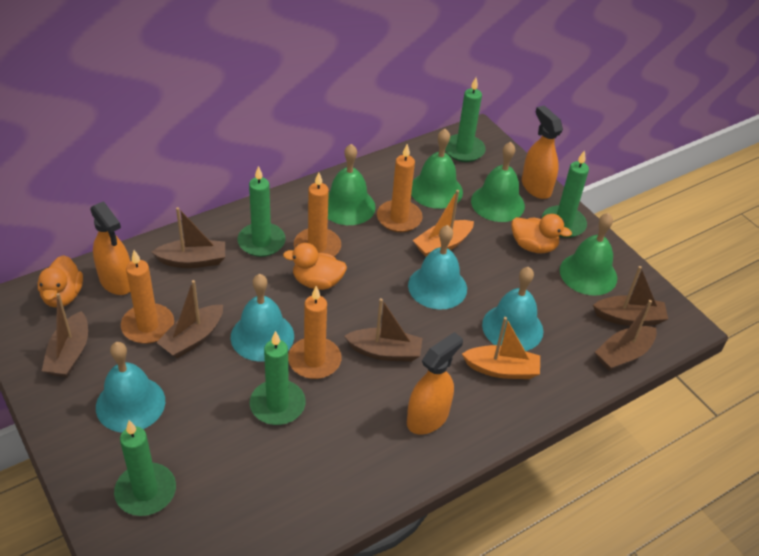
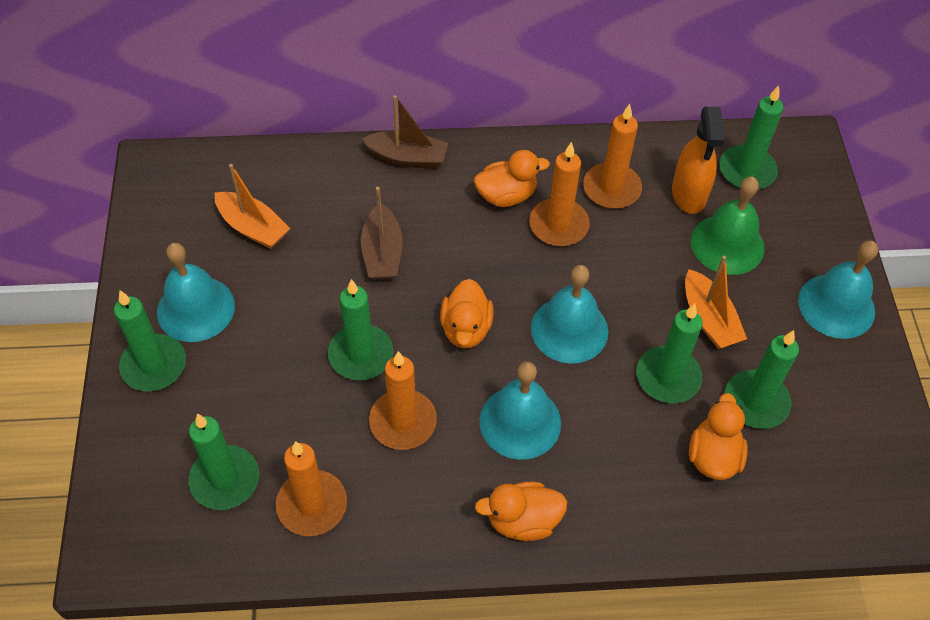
brown boat: 6 -> 2
green bell: 4 -> 1
green candle: 5 -> 6
orange duck: 3 -> 4
orange spray bottle: 3 -> 1

